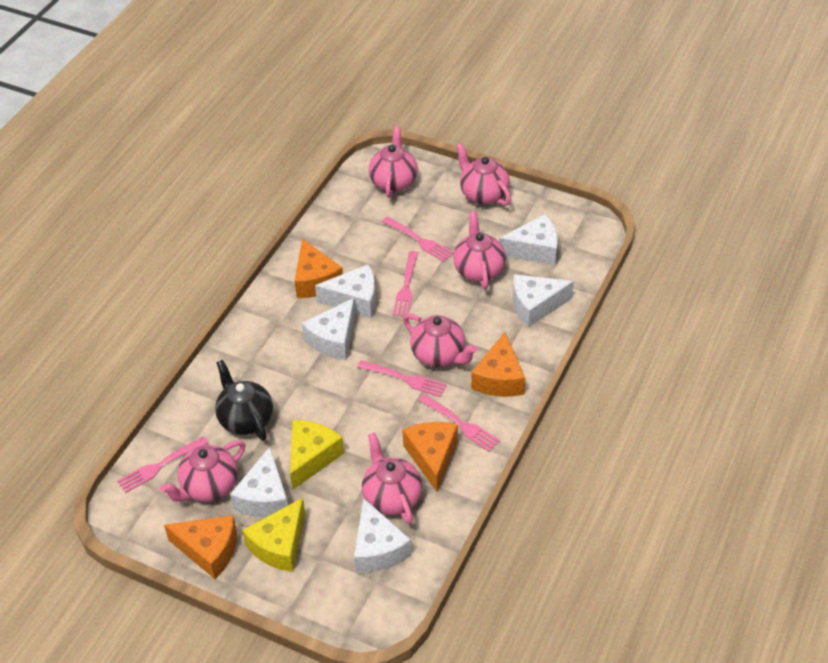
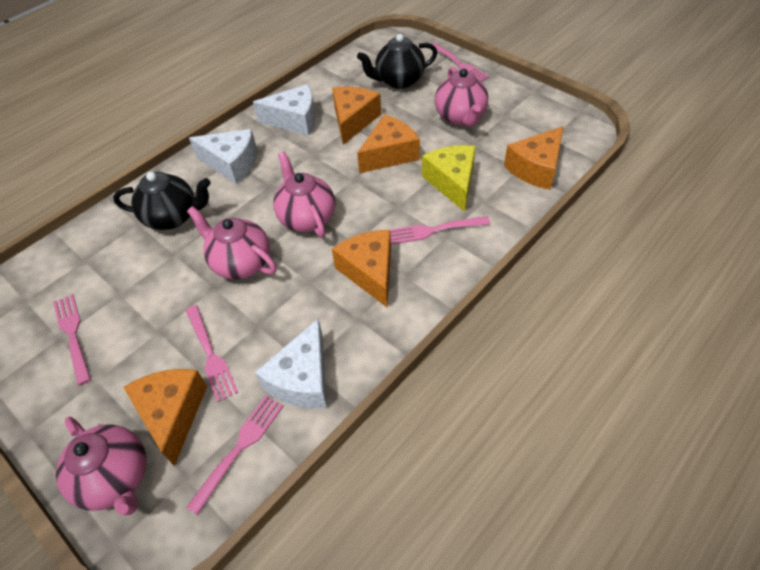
black teapot: 1 -> 2
orange cheese: 4 -> 5
pink teapot: 6 -> 4
white cheese: 6 -> 3
yellow cheese: 2 -> 1

